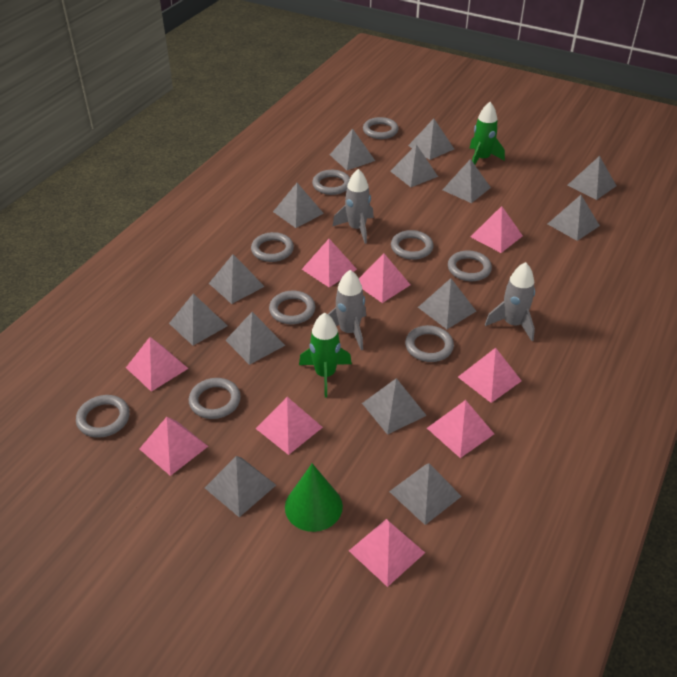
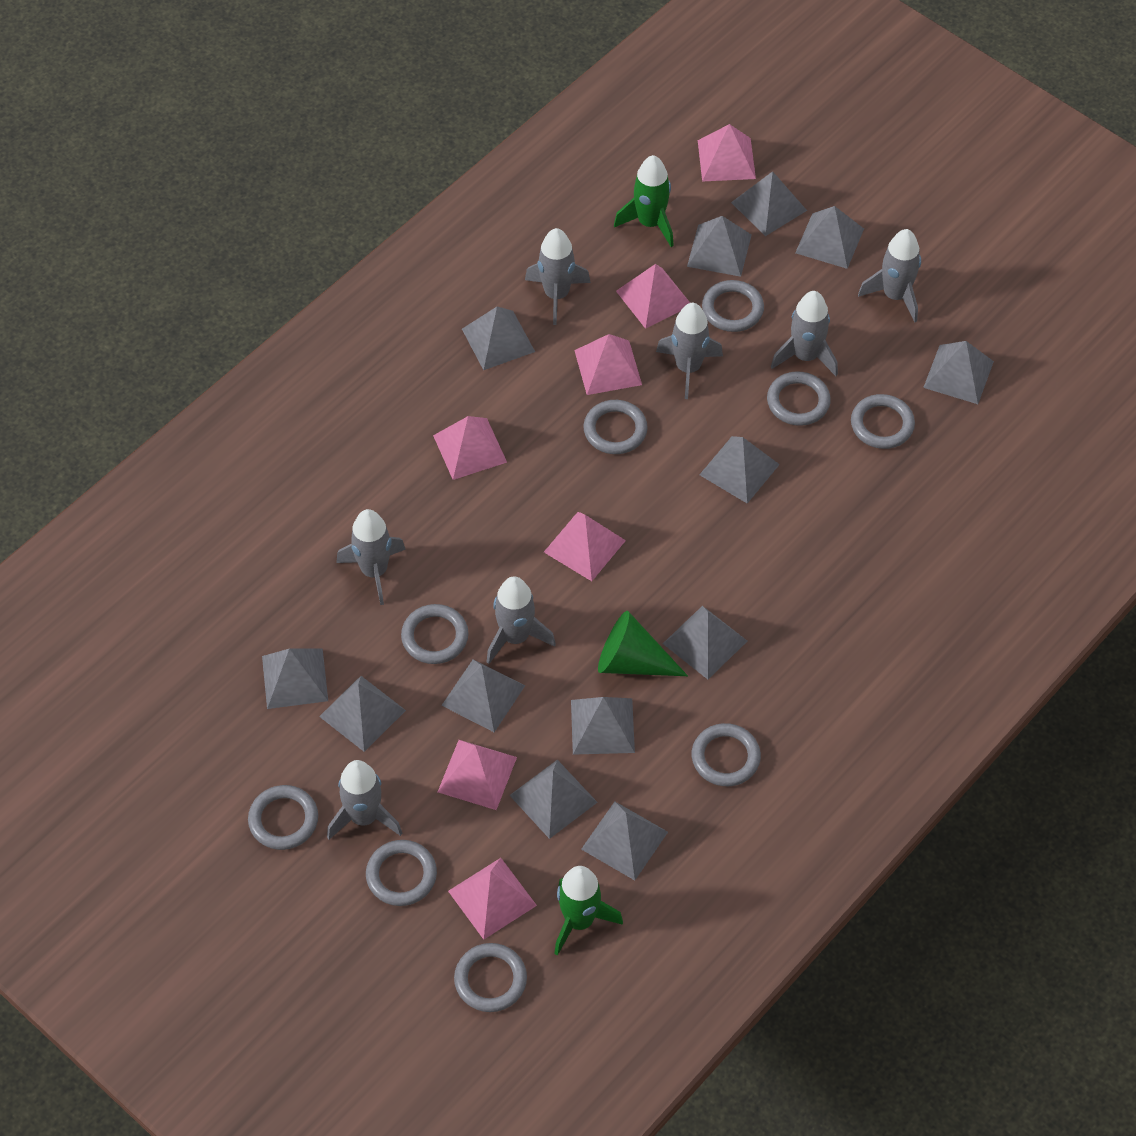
grey pyramid: 14 -> 13
grey rocket: 3 -> 7
pink pyramid: 9 -> 7

